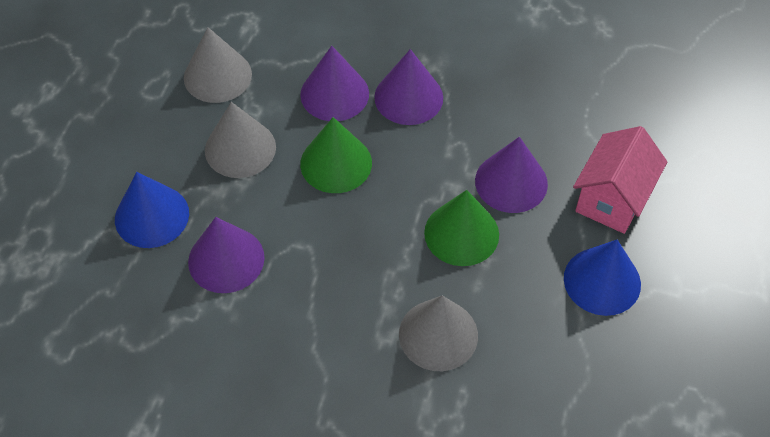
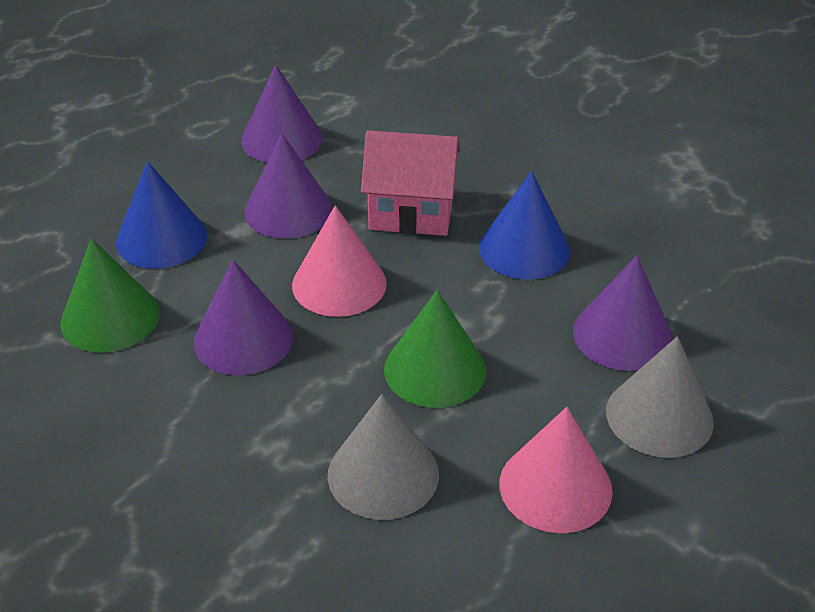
grey cone: 3 -> 2
pink cone: 0 -> 2

